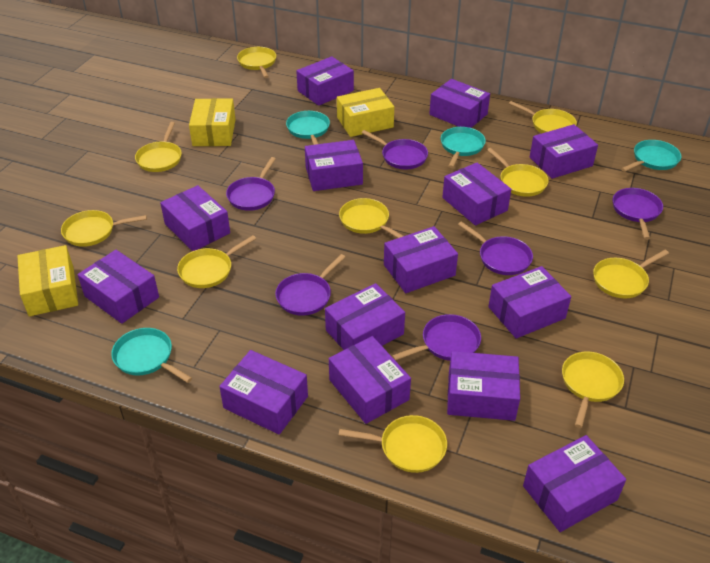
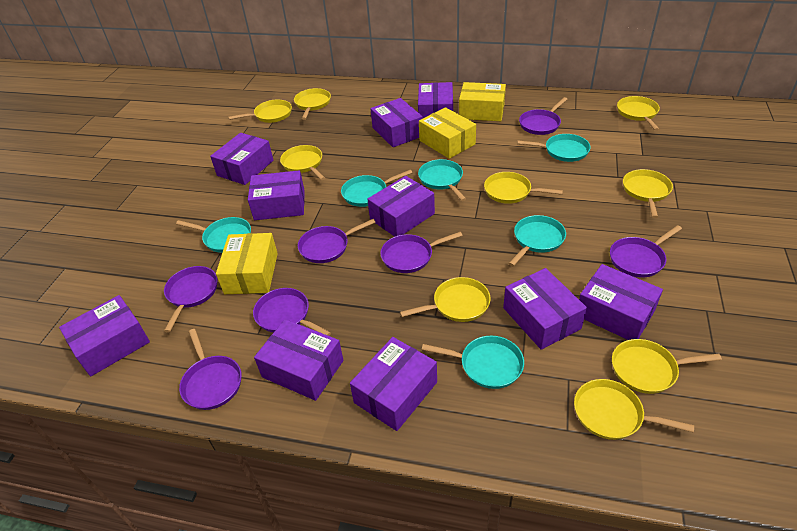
purple box: 14 -> 10
purple pan: 6 -> 7
turquoise pan: 4 -> 6
yellow pan: 10 -> 9

